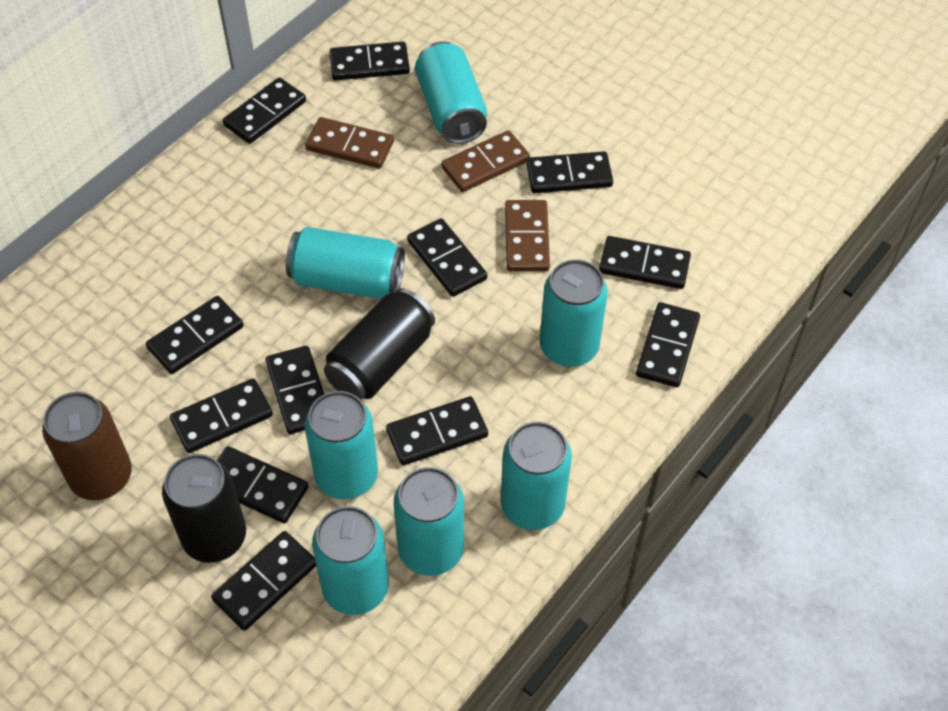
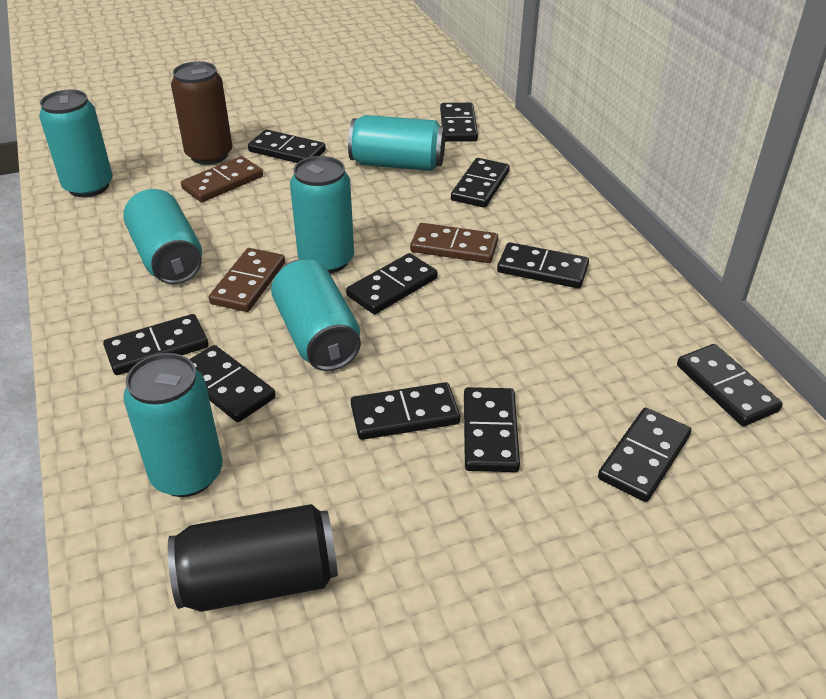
black can: 2 -> 1
black domino: 12 -> 11
turquoise can: 7 -> 6

